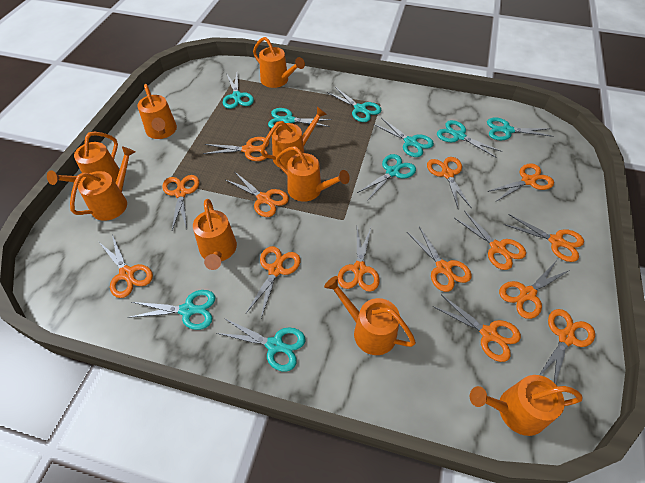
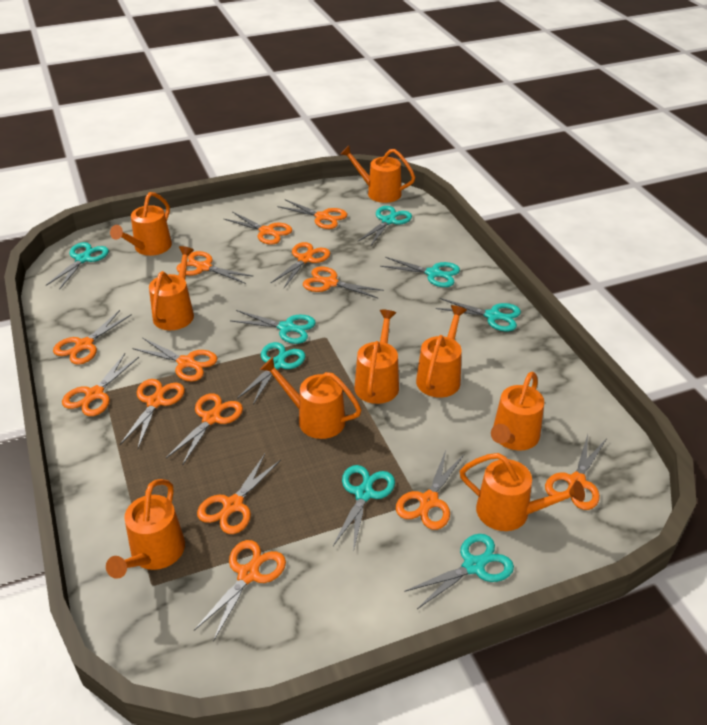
turquoise scissors: 9 -> 8

